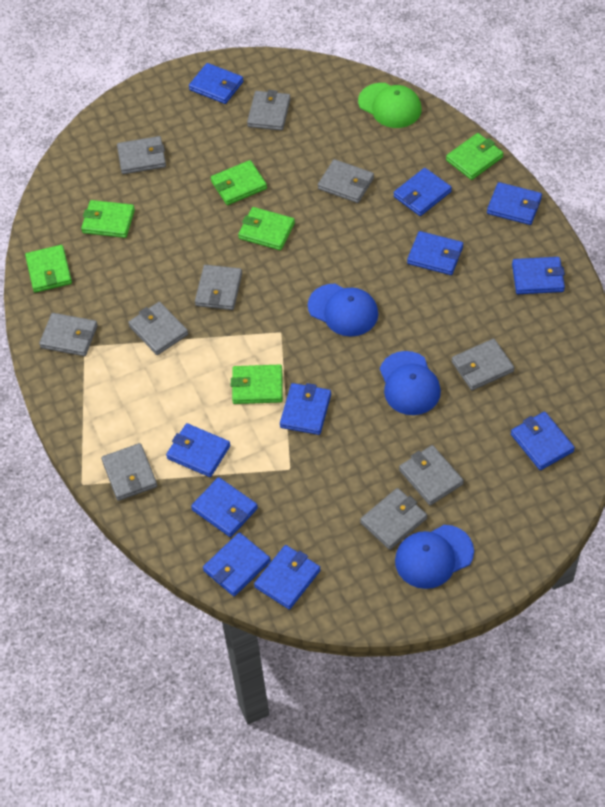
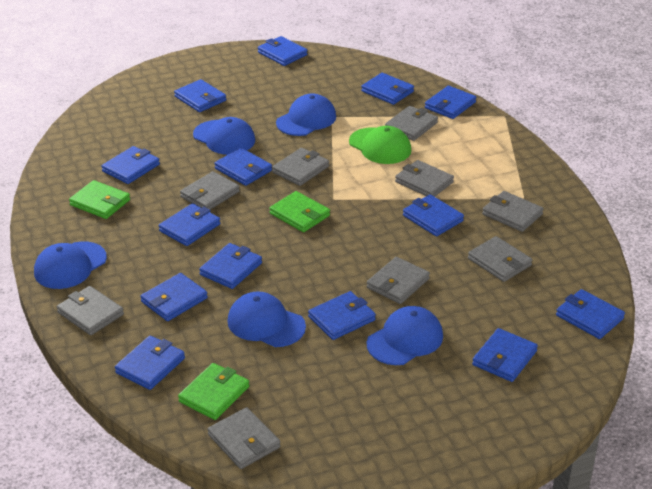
blue cap: 3 -> 5
blue wallet: 11 -> 14
green wallet: 6 -> 3
grey wallet: 10 -> 9

